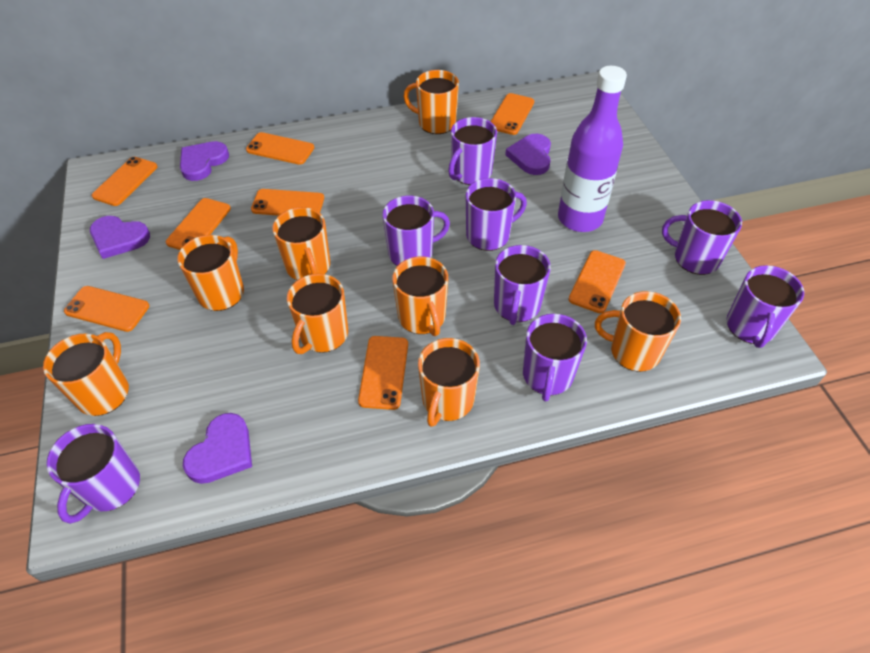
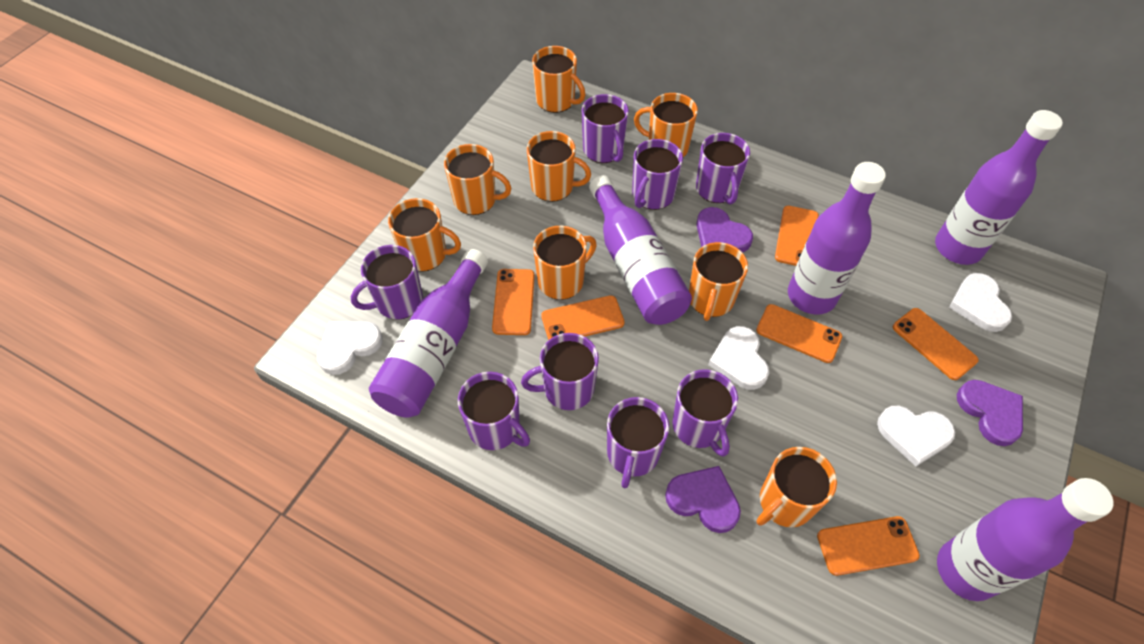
orange phone: 8 -> 6
purple bottle: 1 -> 5
purple heart: 4 -> 3
white heart: 0 -> 4

